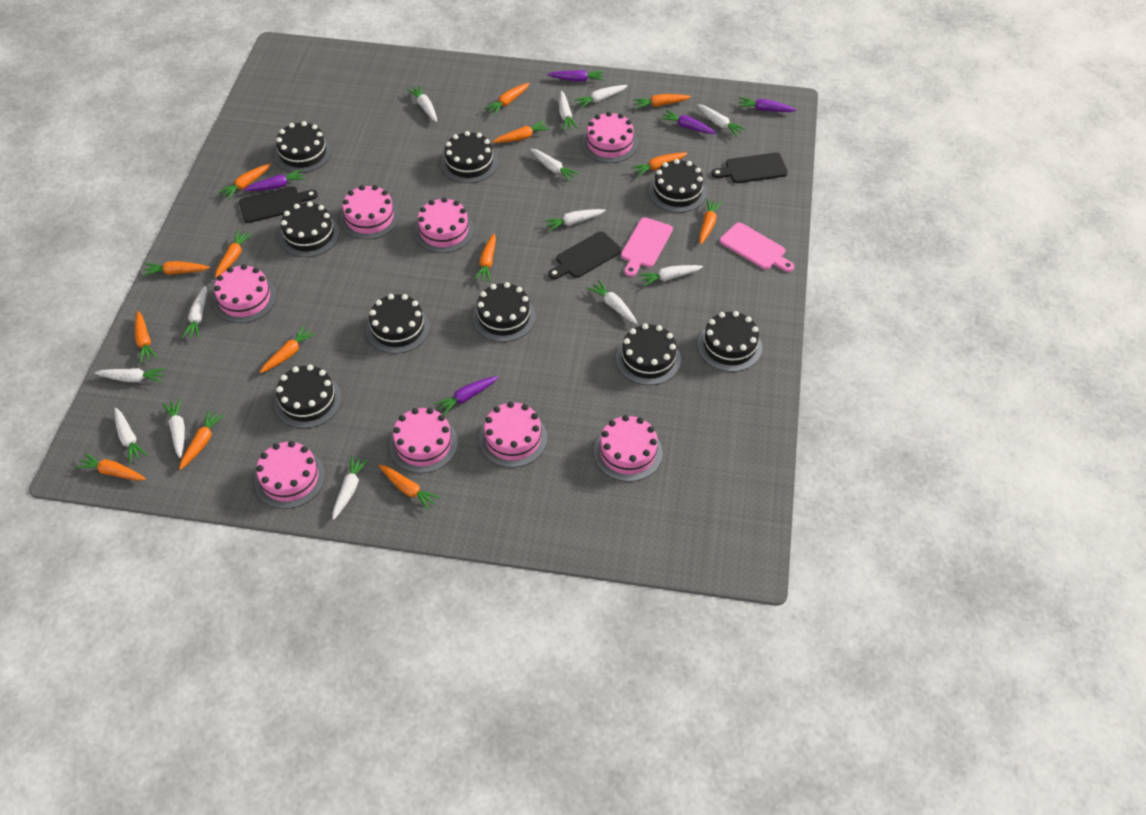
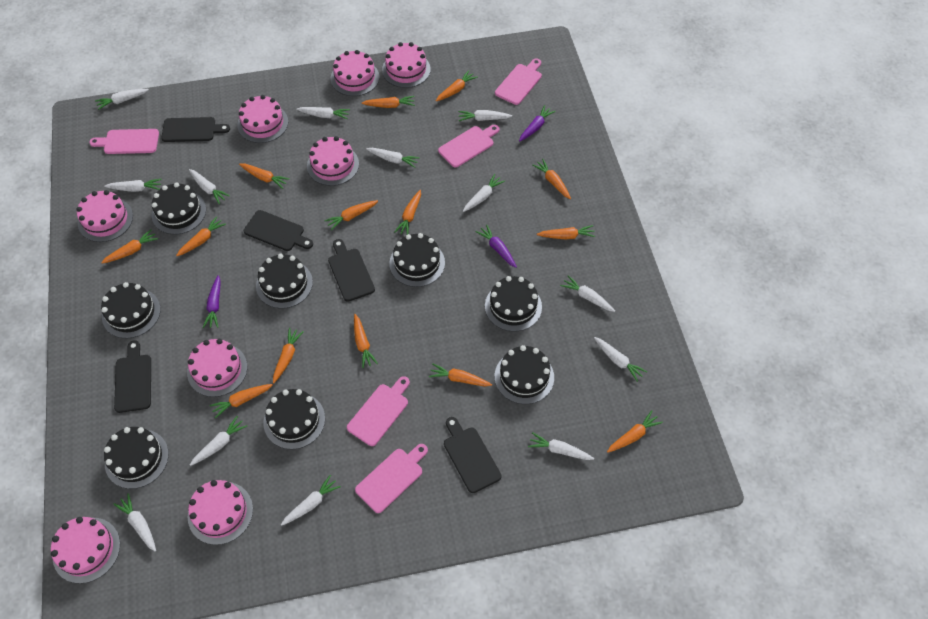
black cake: 9 -> 8
black cutting board: 3 -> 5
pink cutting board: 2 -> 5
purple carrot: 5 -> 3

